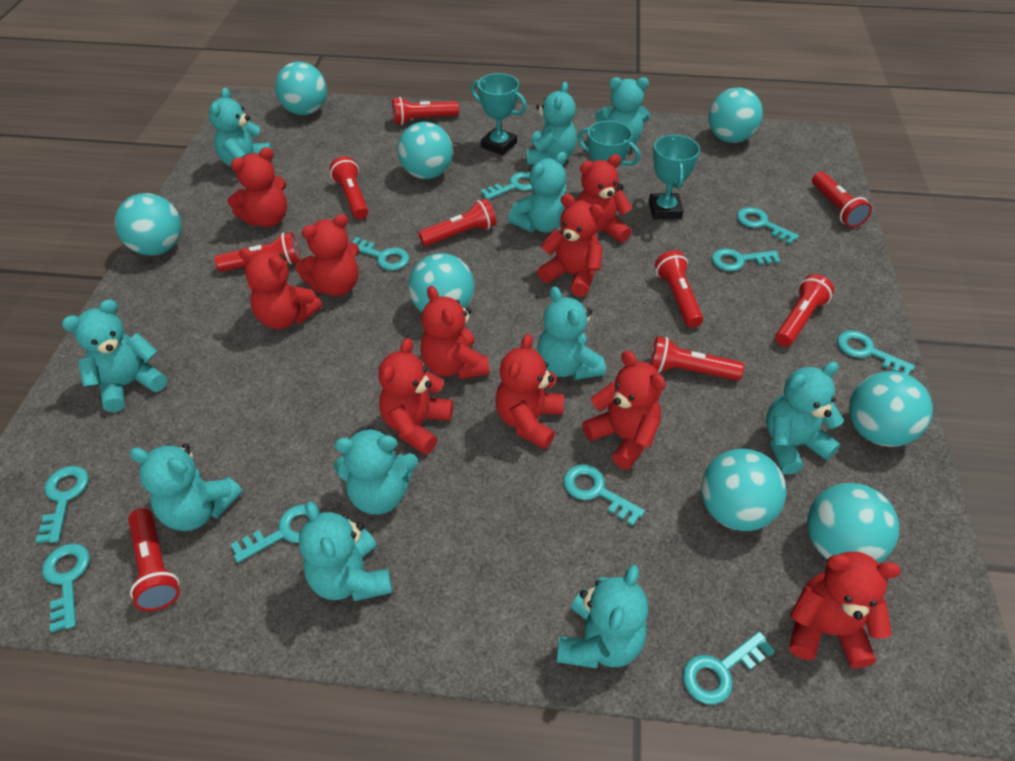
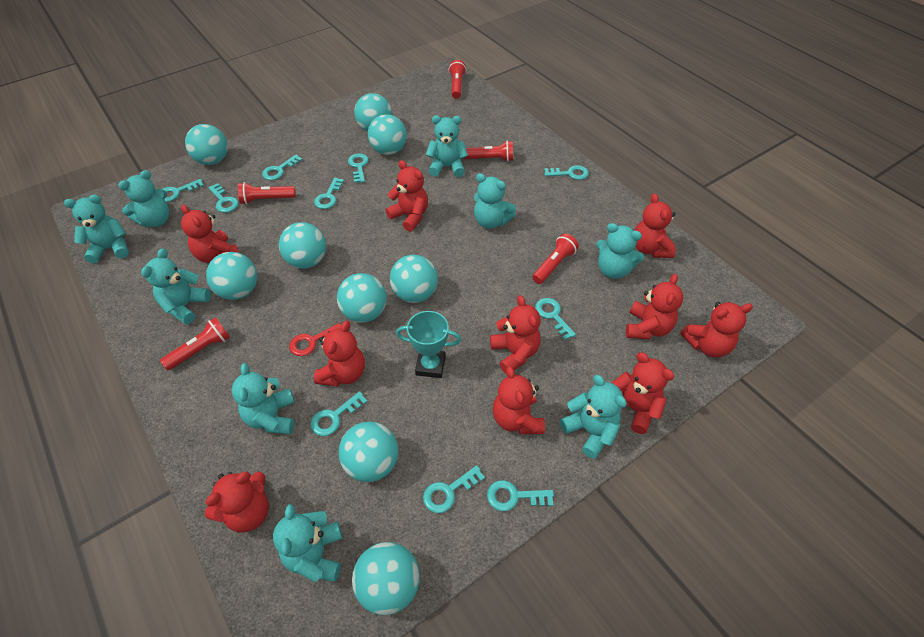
red flashlight: 9 -> 5
red key: 0 -> 1
turquoise ball: 8 -> 9
turquoise teddy bear: 11 -> 9
turquoise trophy: 3 -> 1

